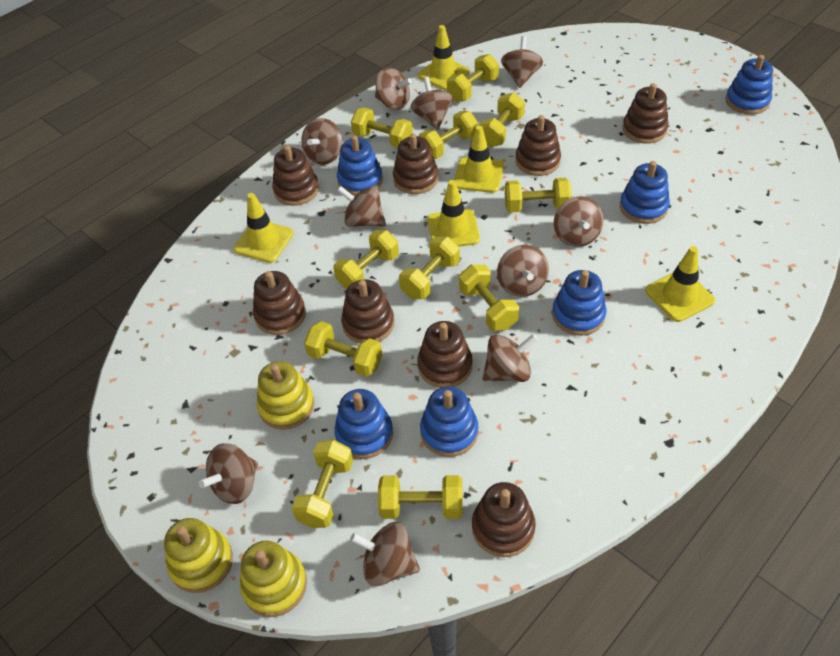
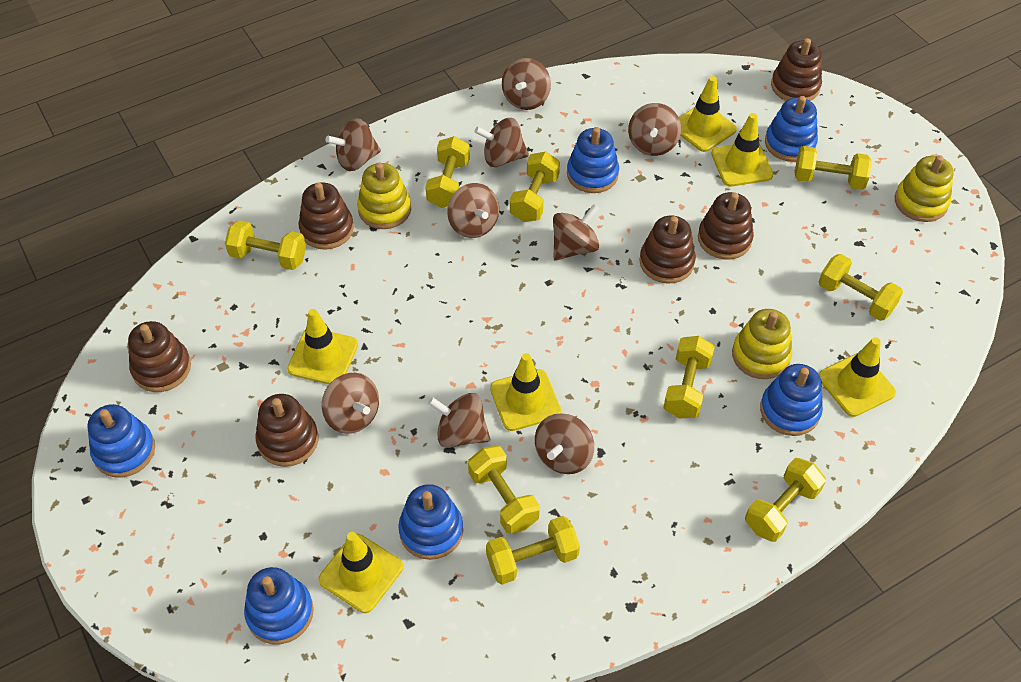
brown spinning top: 10 -> 9
brown stacking toy: 8 -> 6
yellow dumbbell: 11 -> 9
yellow traffic cone: 5 -> 6

